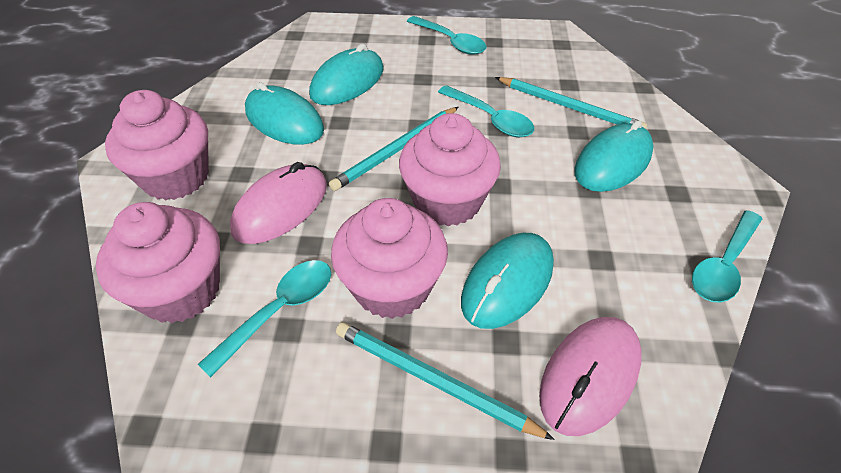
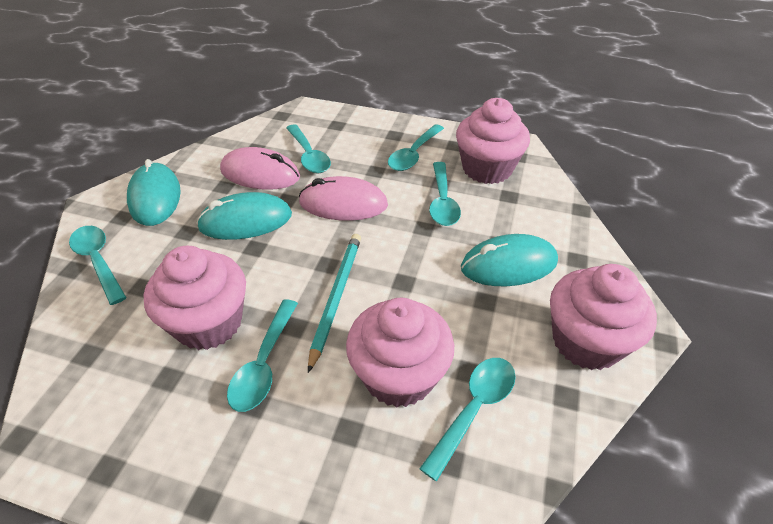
turquoise mouse: 4 -> 3
turquoise pencil: 3 -> 1
turquoise spoon: 4 -> 6

